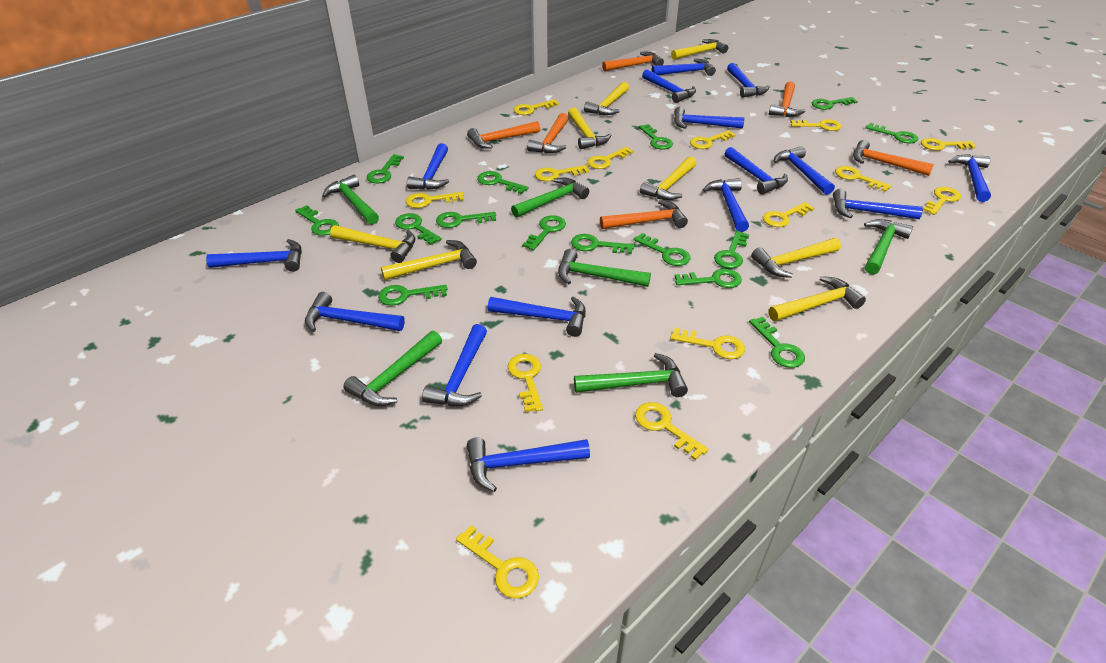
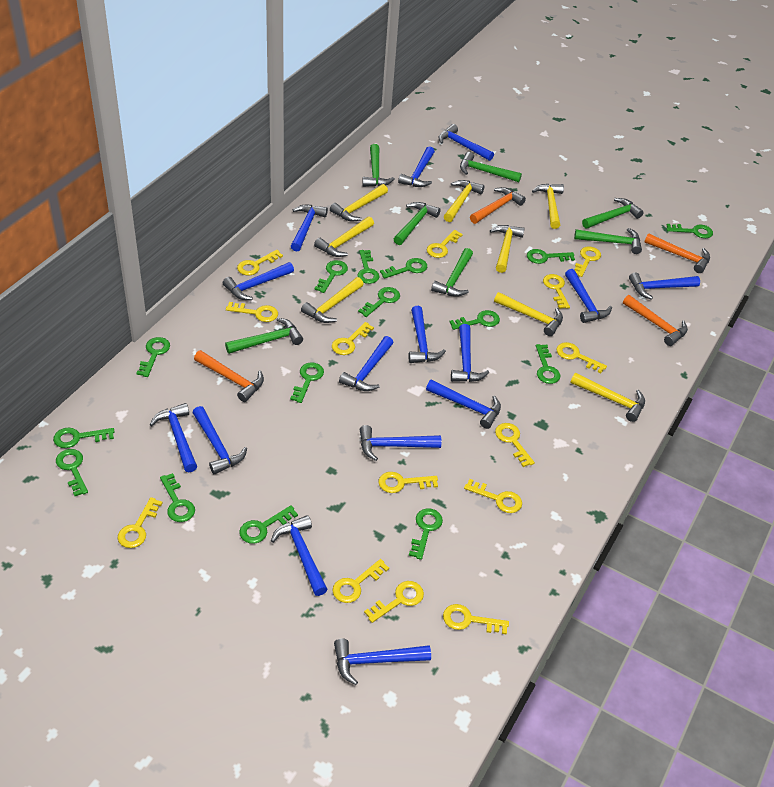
green hammer: 6 -> 7
orange hammer: 6 -> 4

